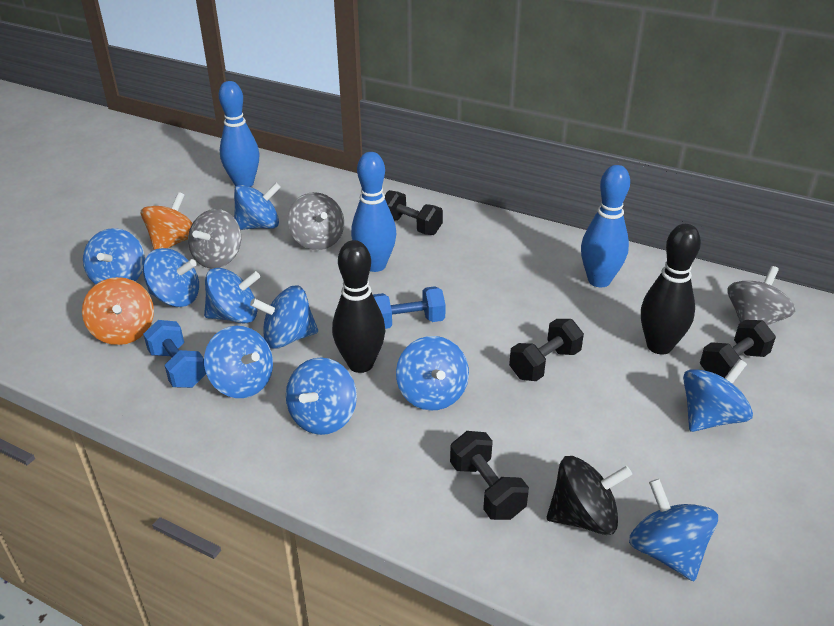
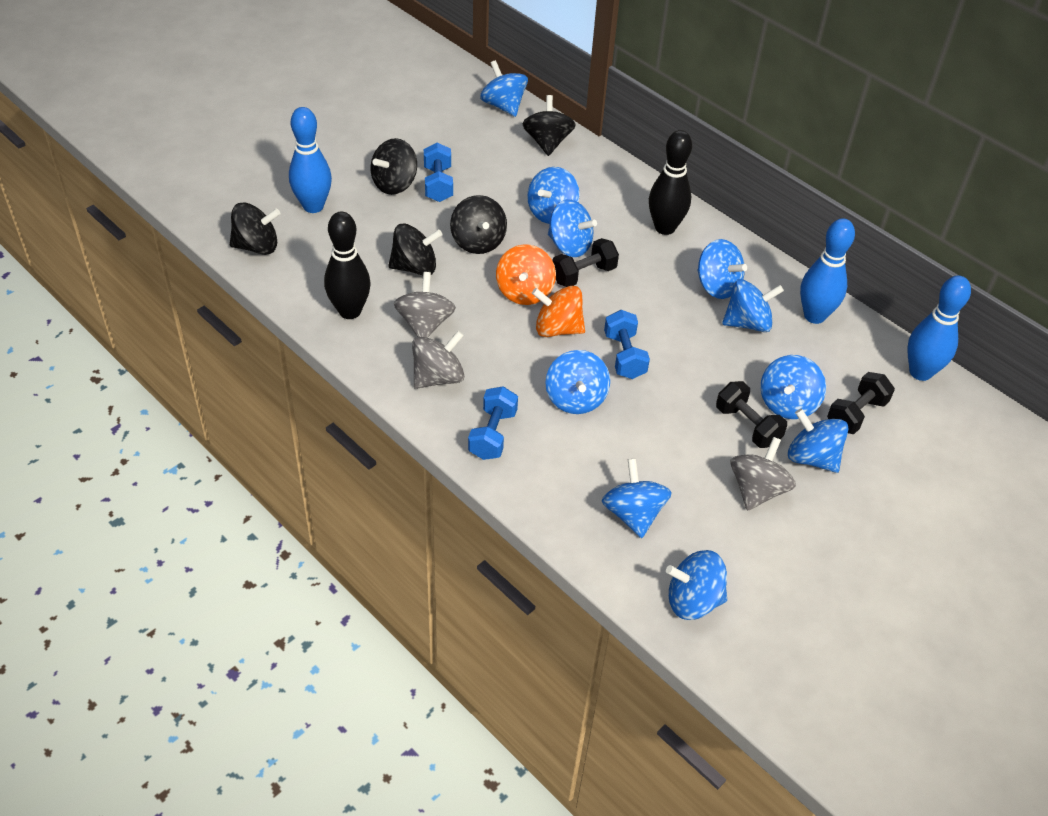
black dumbbell: 4 -> 3
black spinning top: 1 -> 5
blue dumbbell: 2 -> 3

